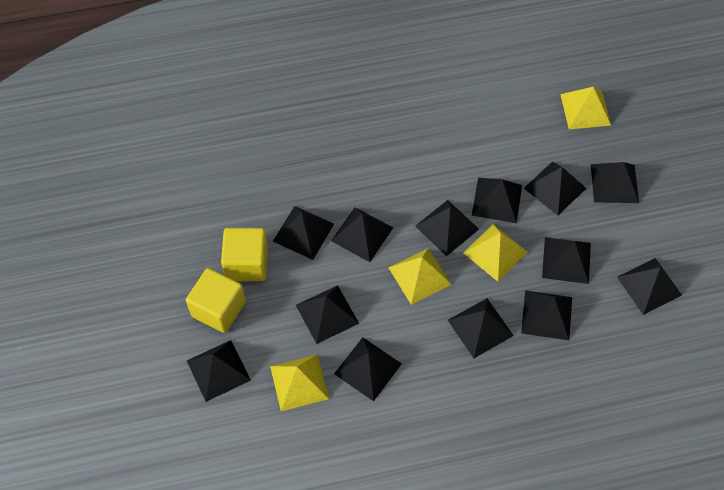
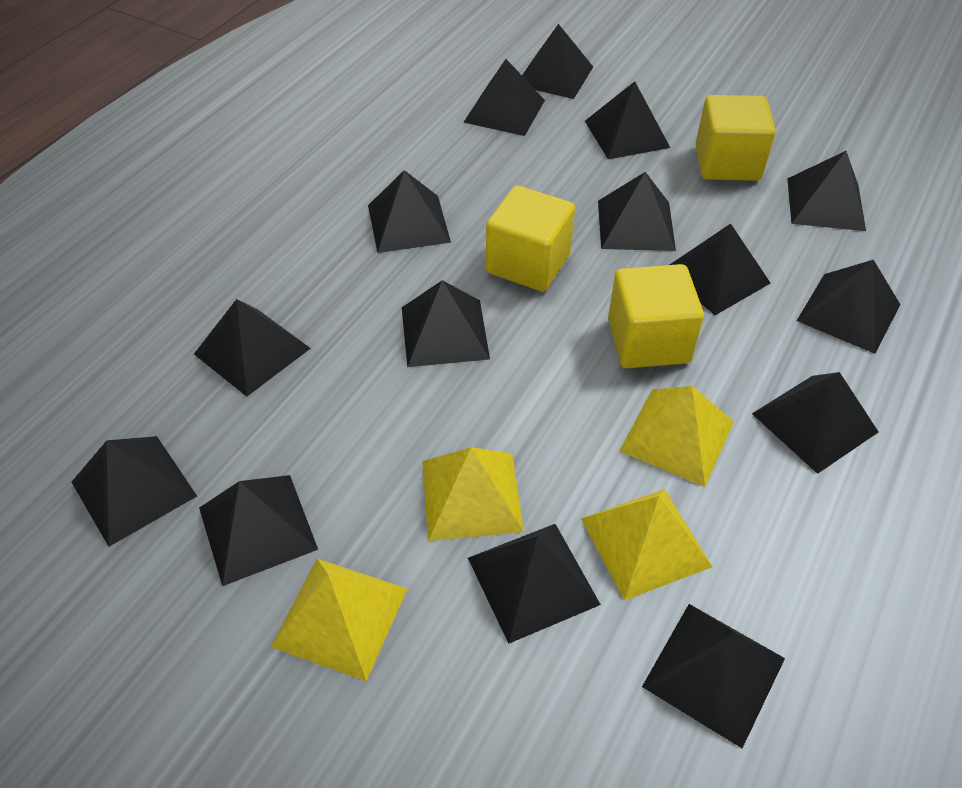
black pyramid: 13 -> 15
yellow cube: 2 -> 3

